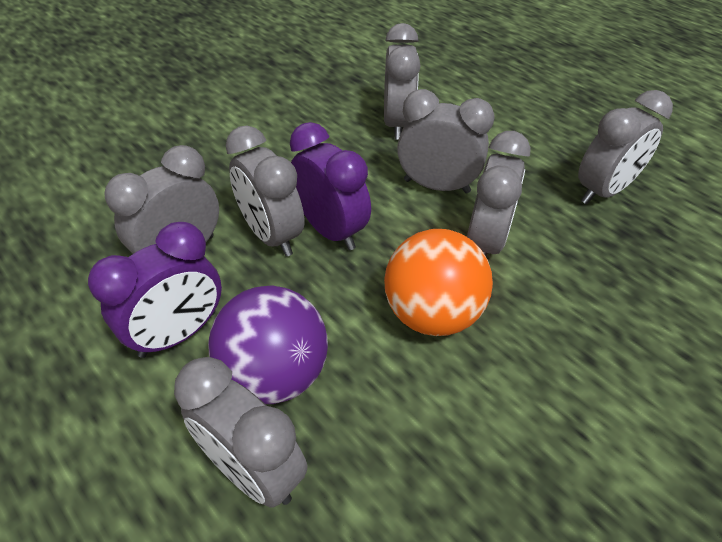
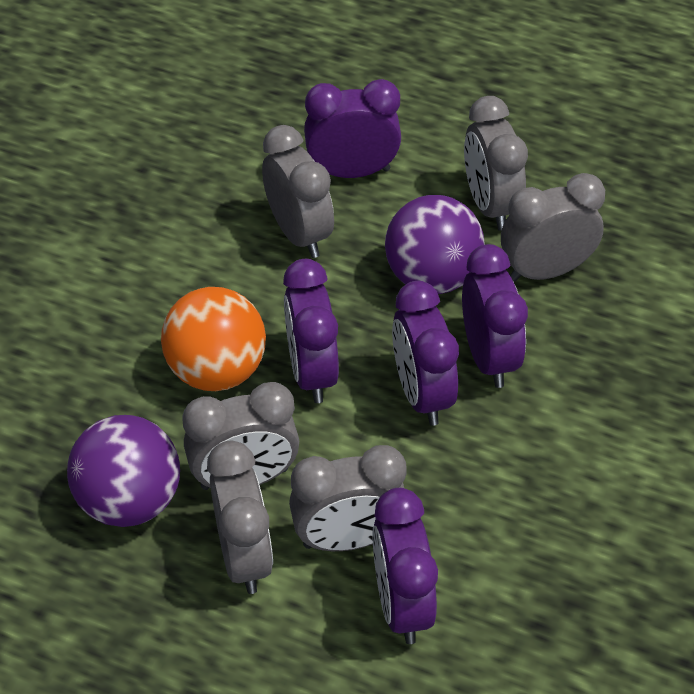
grey clock: 7 -> 6
purple ball: 1 -> 2
purple clock: 2 -> 5

